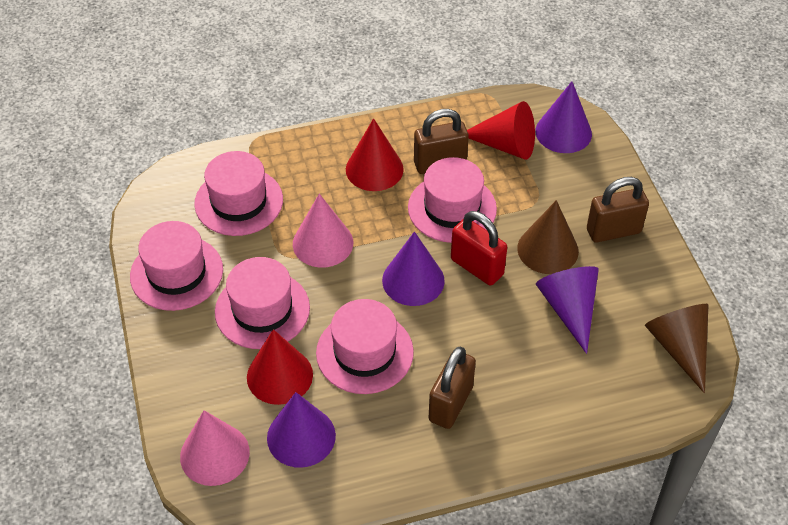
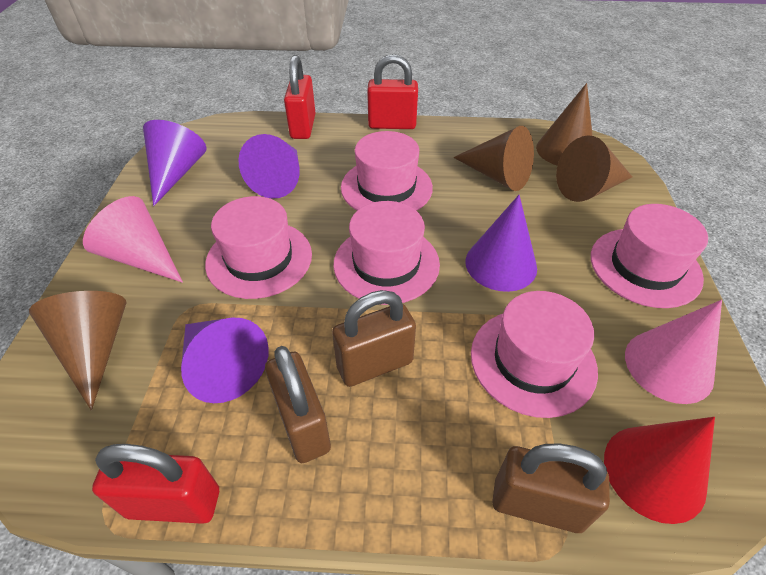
brown cone: 2 -> 4
red cone: 3 -> 1
red padlock: 1 -> 3

